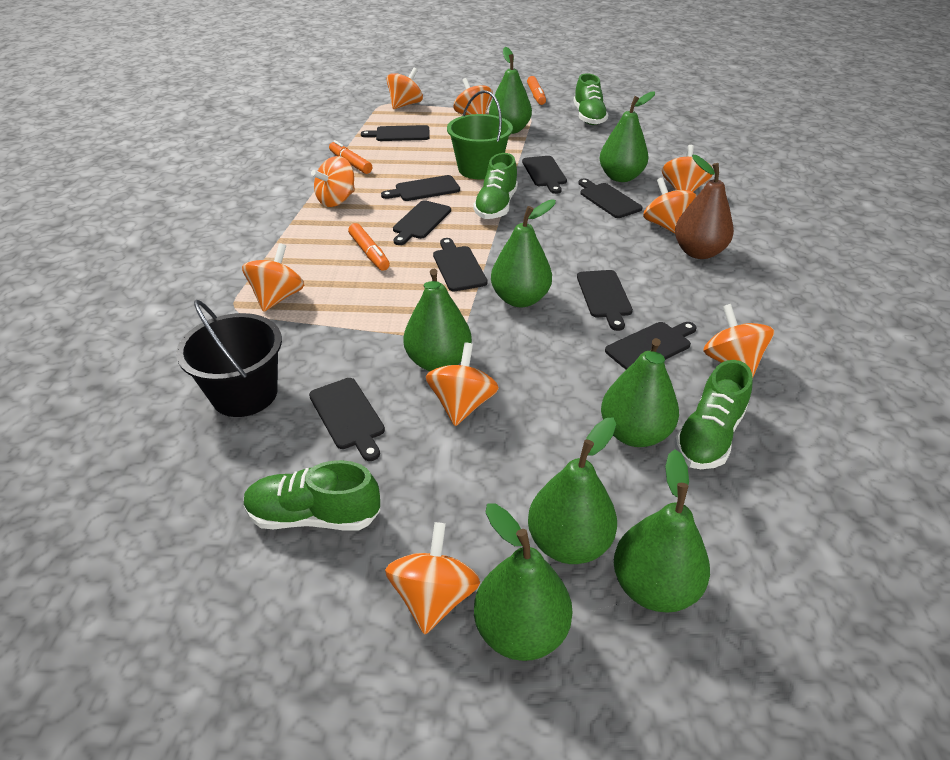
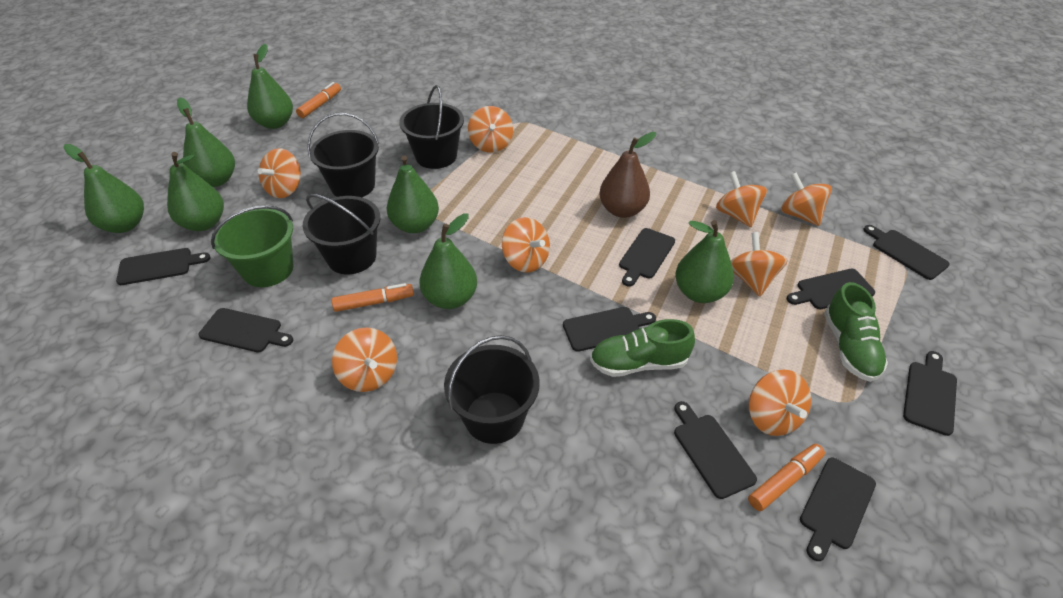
black bucket: 1 -> 4
green pear: 8 -> 7
green shoe: 4 -> 2
orange spinning top: 9 -> 8

